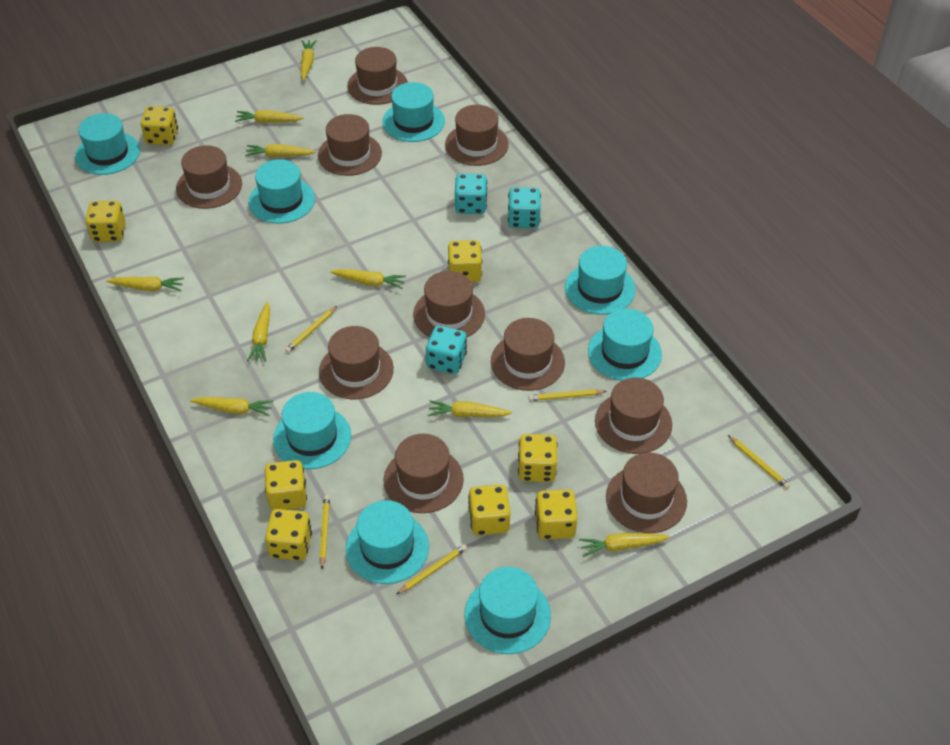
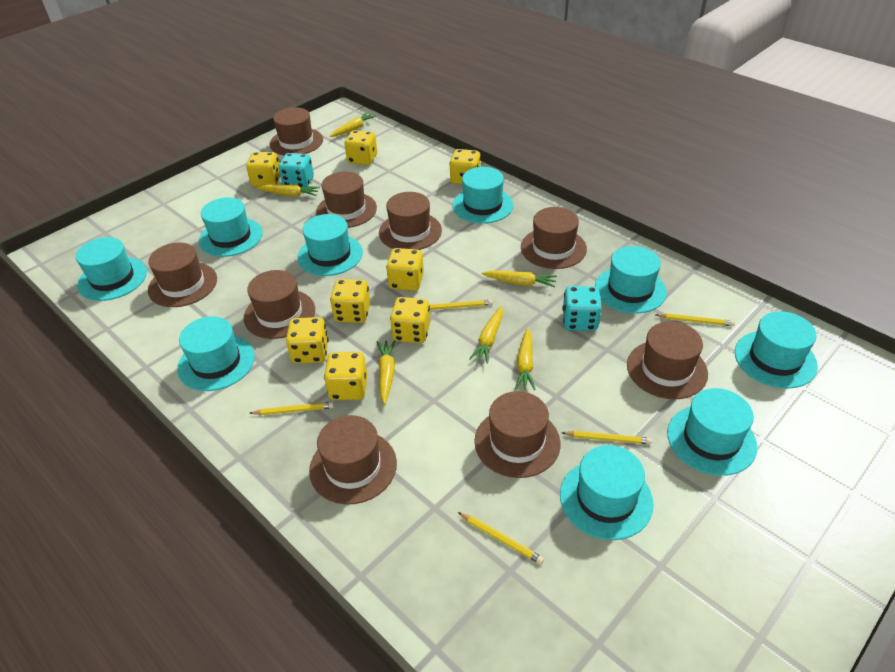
brown hat: 10 -> 9
turquoise dice: 3 -> 2
turquoise hat: 8 -> 9
yellow carrot: 9 -> 6

